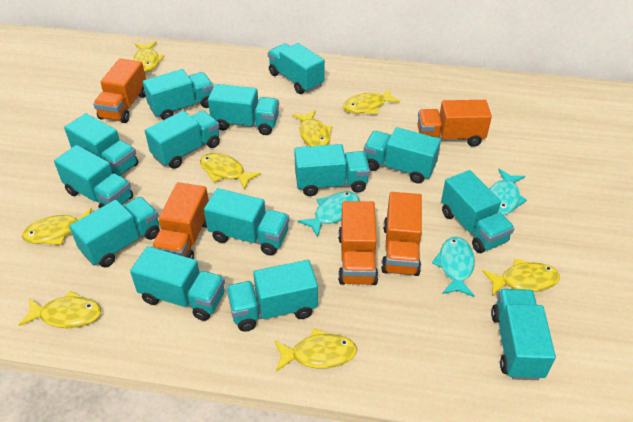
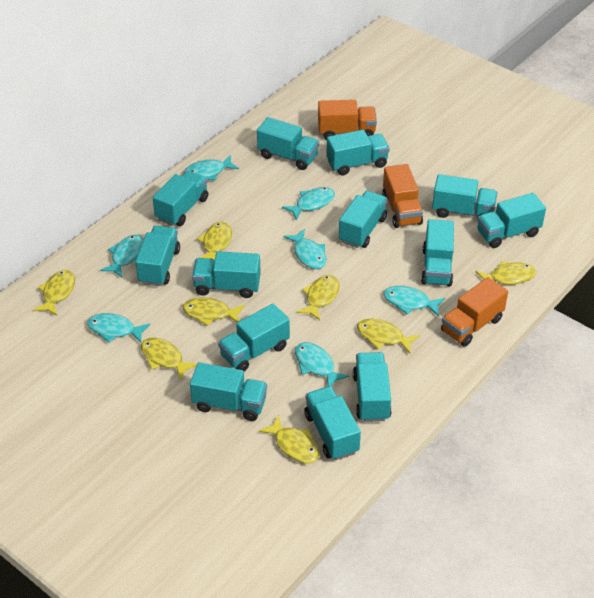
orange truck: 5 -> 3
turquoise fish: 3 -> 7
turquoise truck: 14 -> 13

